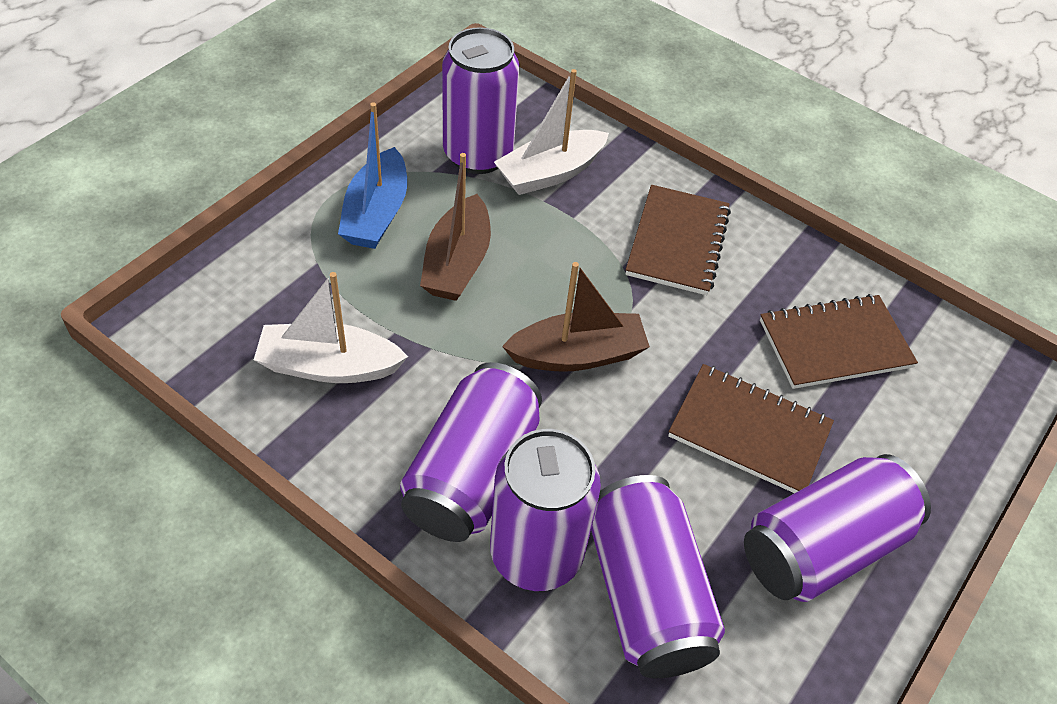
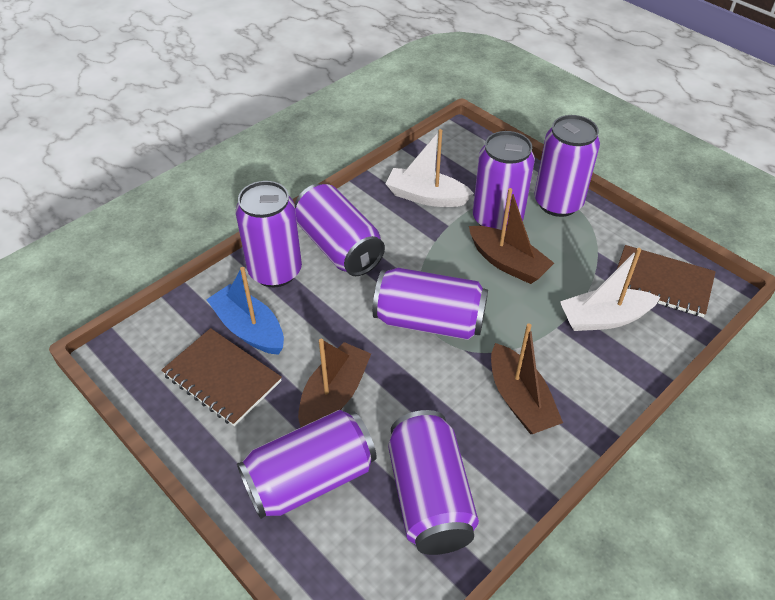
brown boat: 2 -> 3
brown notebook: 3 -> 2
purple can: 5 -> 7

